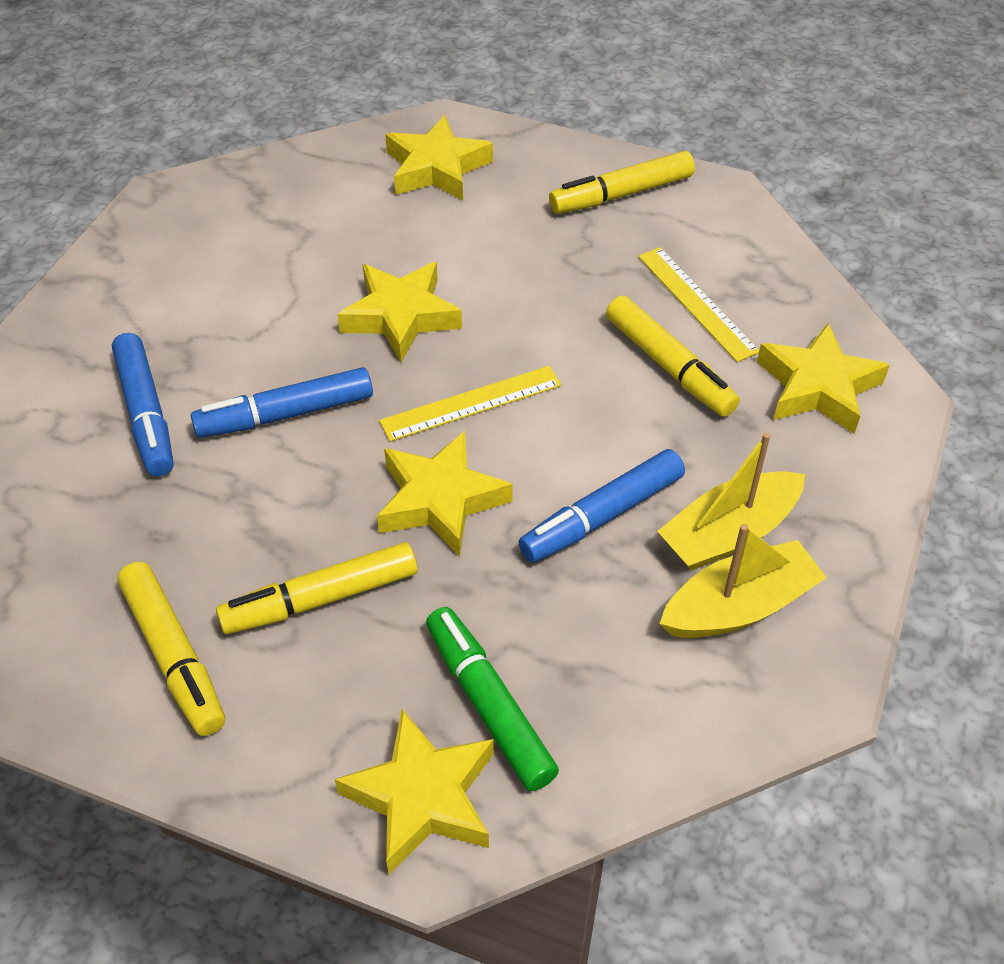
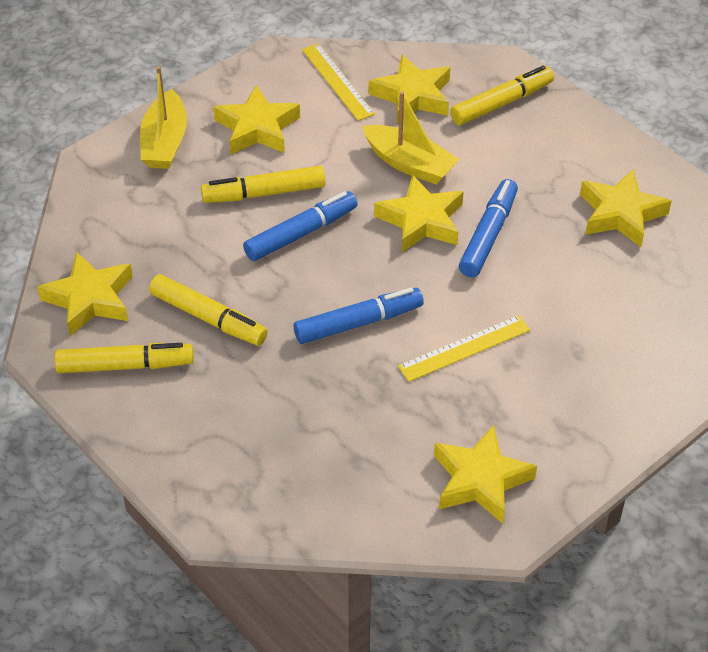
green marker: 1 -> 0
yellow star: 5 -> 6

